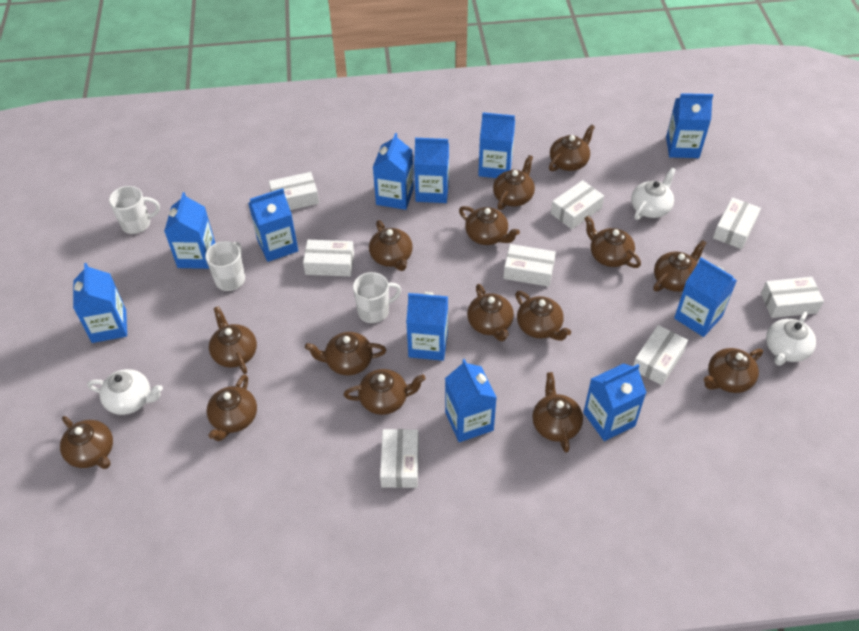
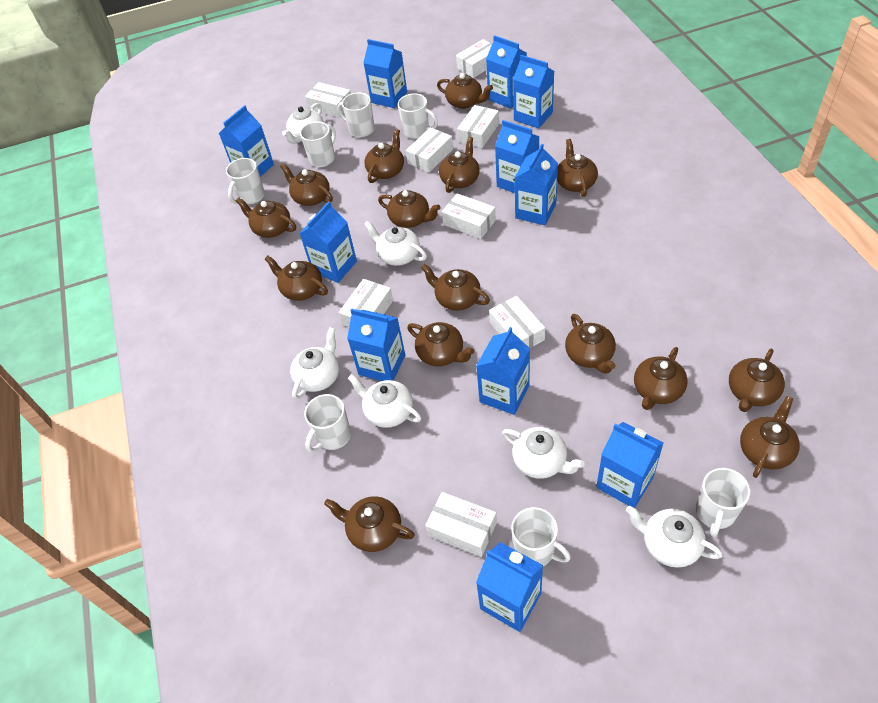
white mug: 3 -> 7
white teapot: 3 -> 6

